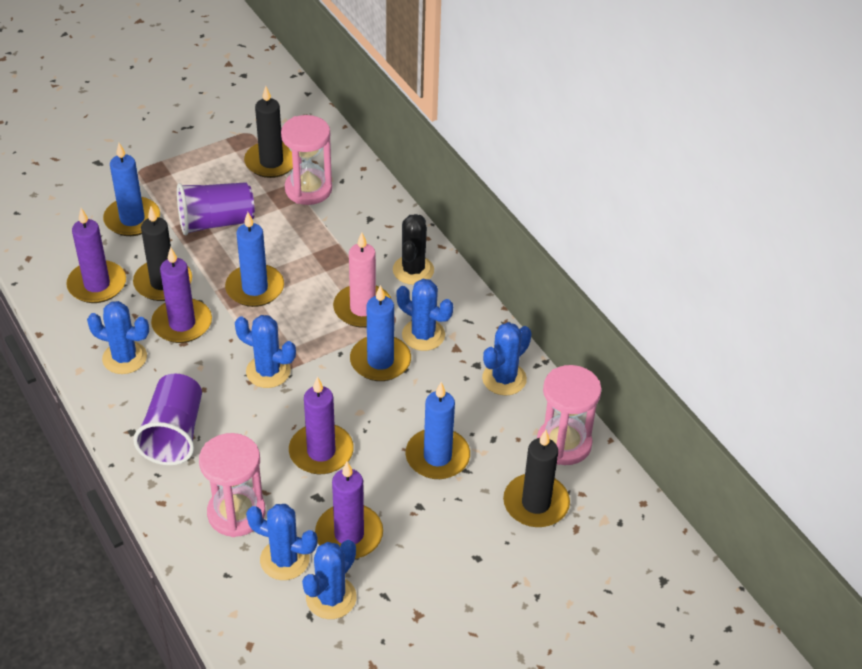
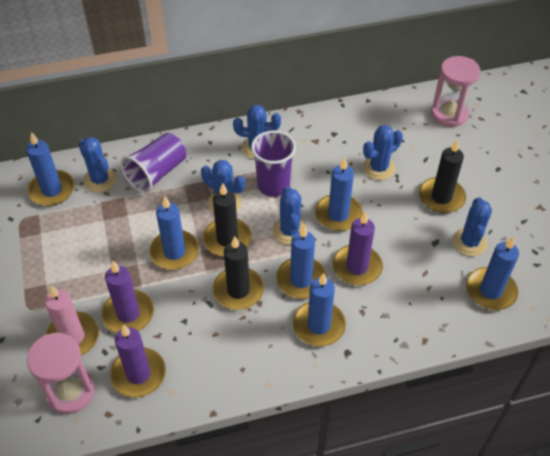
black cactus: 1 -> 0
blue candle: 4 -> 6
pink hourglass: 3 -> 2
purple candle: 4 -> 3

